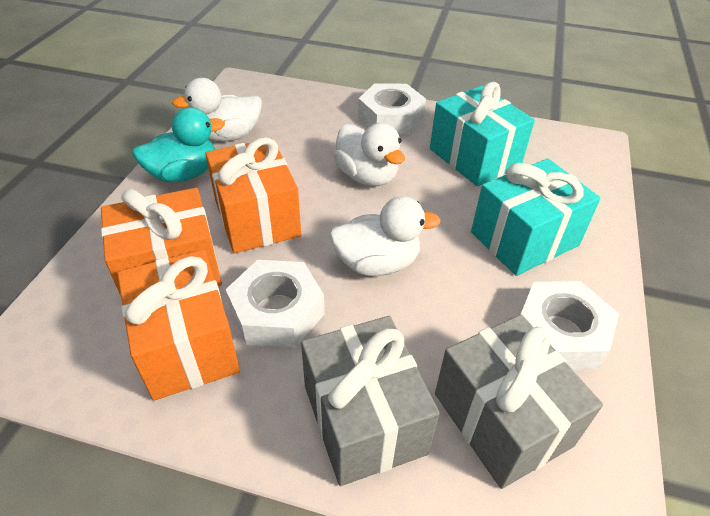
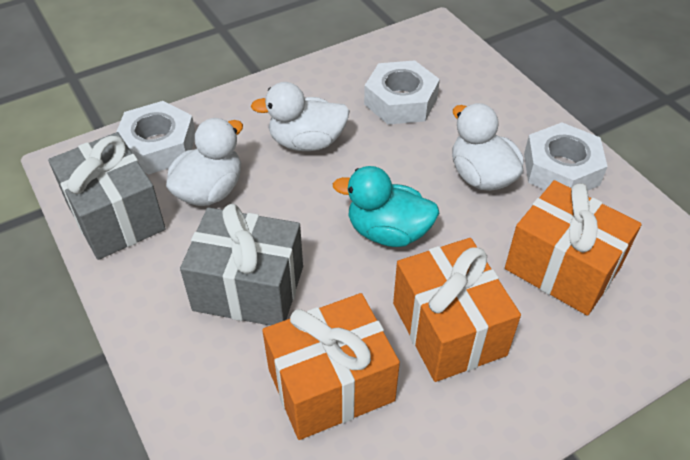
turquoise gift: 2 -> 0

